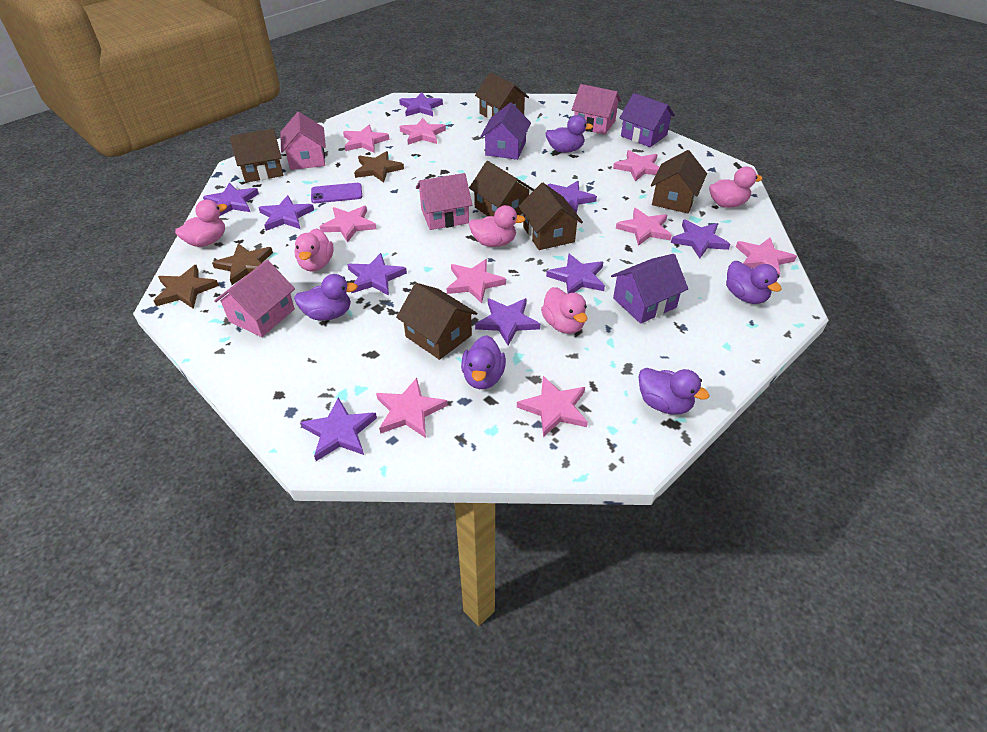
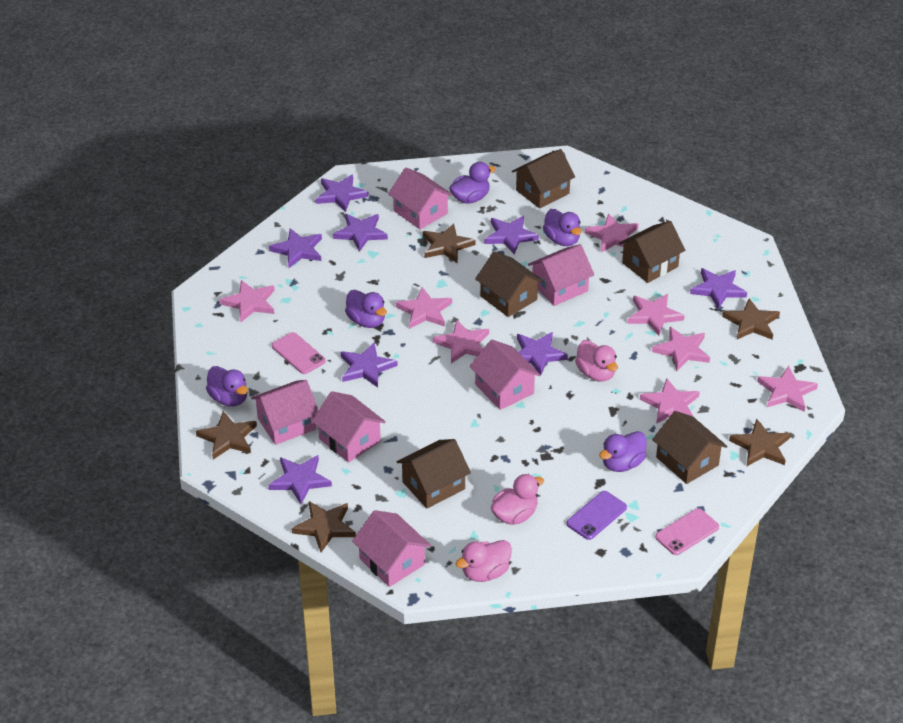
brown house: 6 -> 5
brown star: 3 -> 5
pink duck: 5 -> 3
pink house: 4 -> 6
pink phone: 0 -> 2
pink star: 9 -> 8
purple house: 3 -> 0
purple star: 9 -> 8

